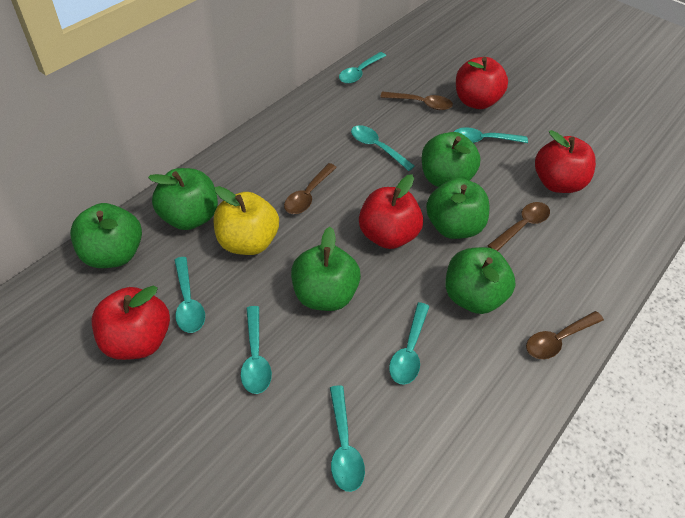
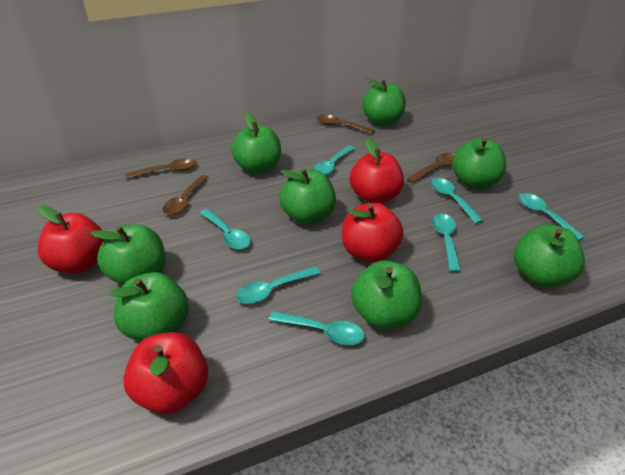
green apple: 6 -> 8
yellow apple: 1 -> 0

